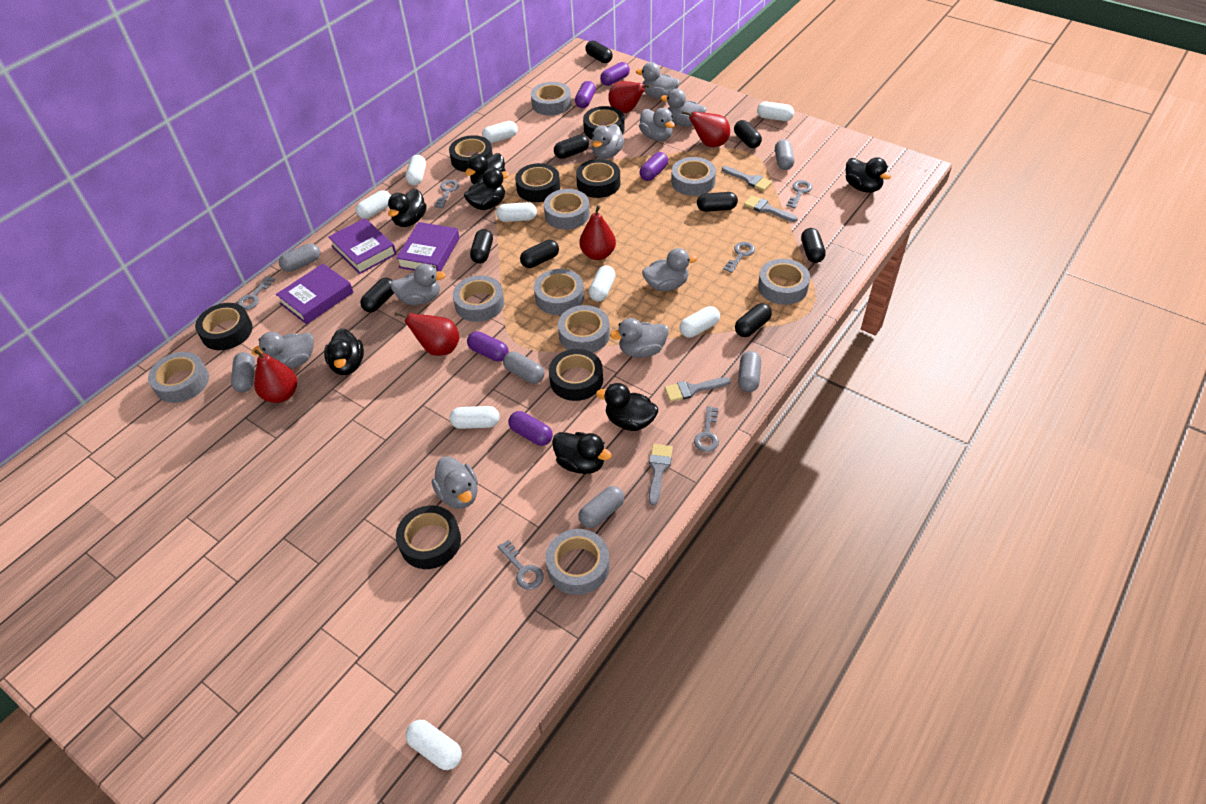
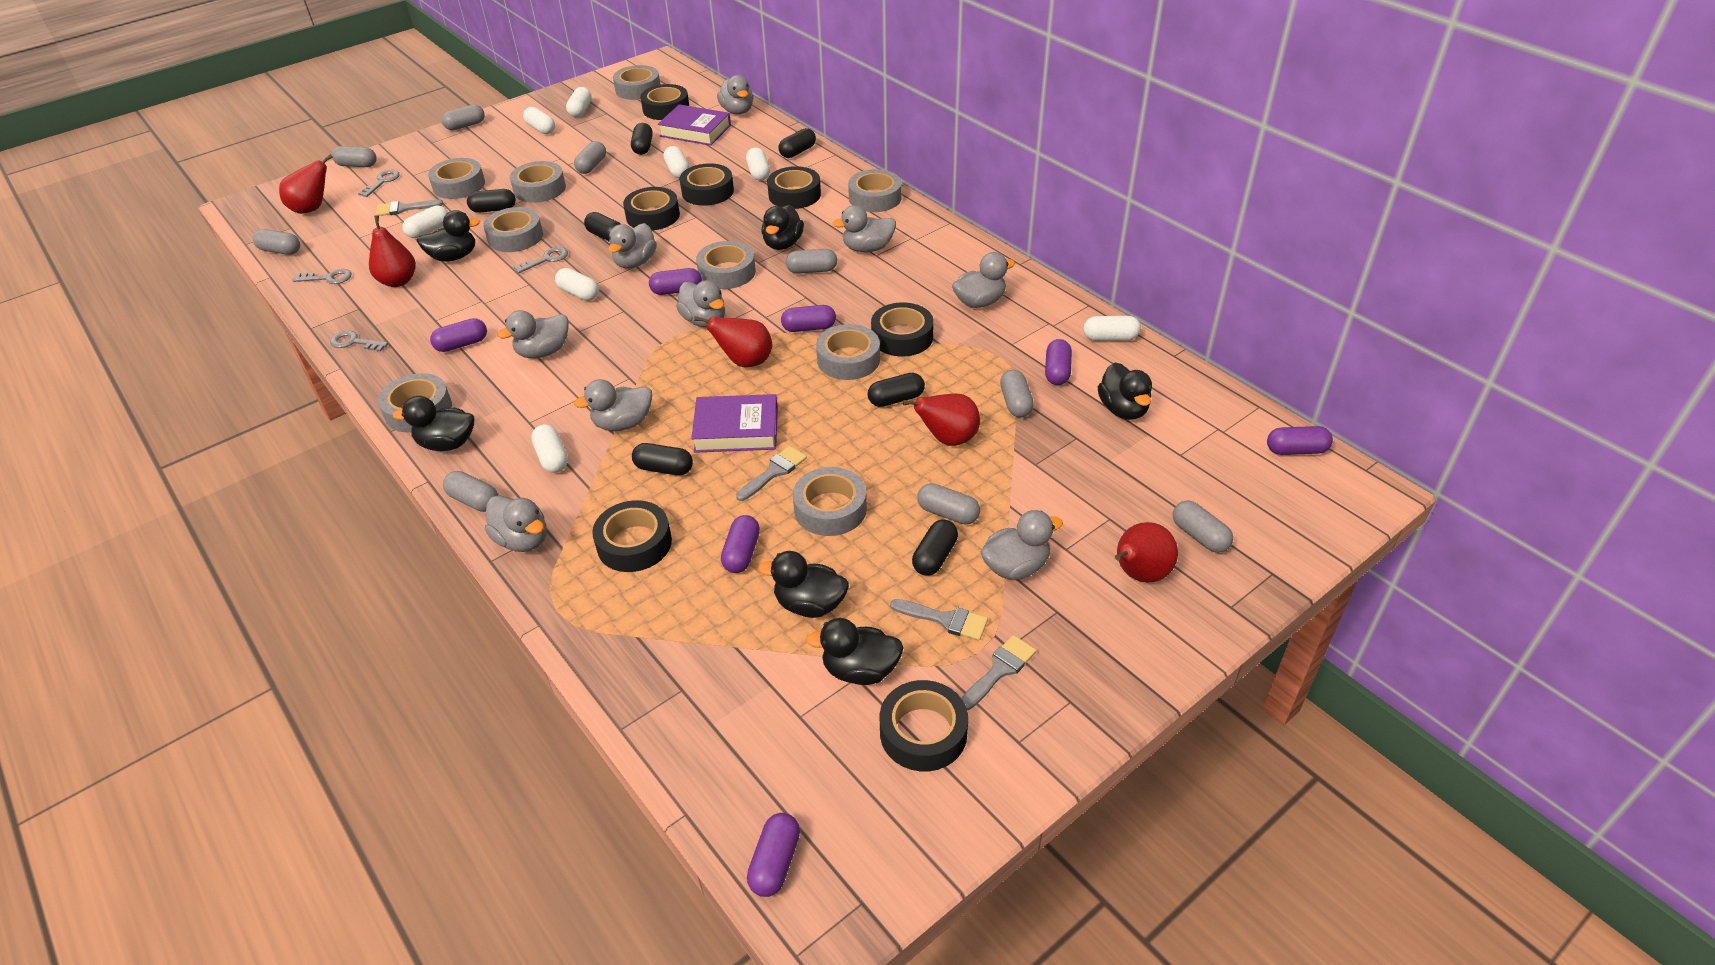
black capsule: 9 -> 7
black duck: 7 -> 6
grey capsule: 6 -> 9
grey key: 6 -> 4
purple book: 3 -> 2
purple capsule: 5 -> 7
white capsule: 9 -> 8

